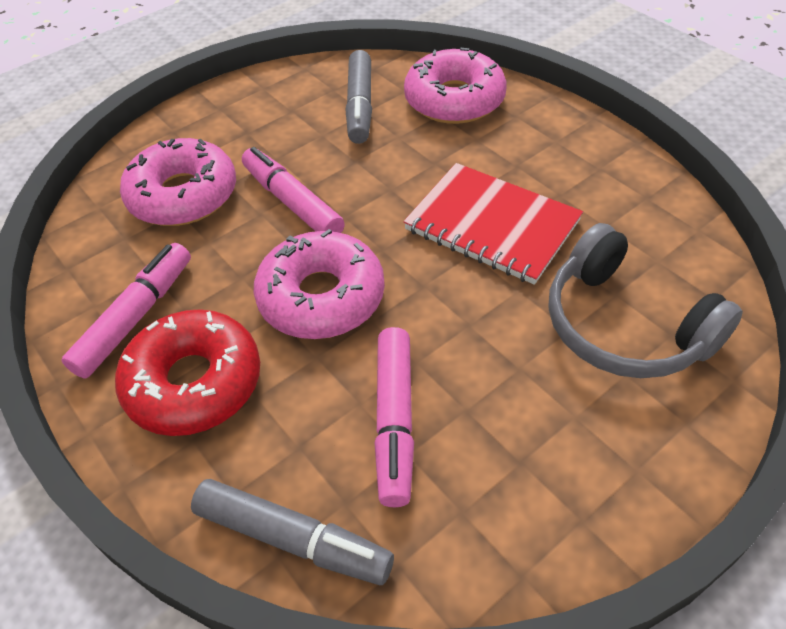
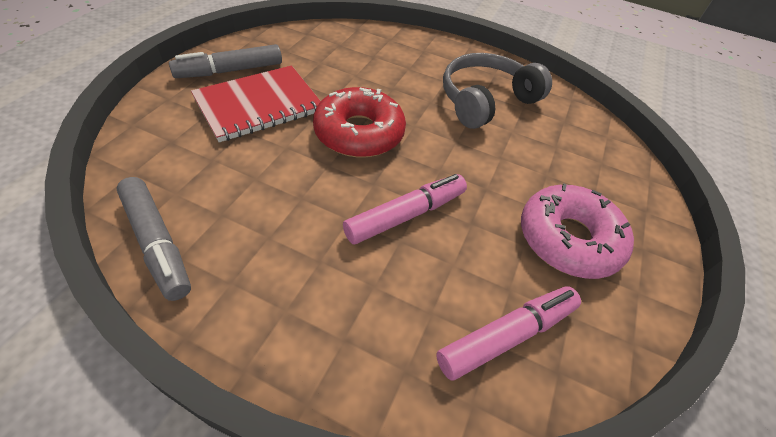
pink donut: 3 -> 1
pink marker: 3 -> 2

